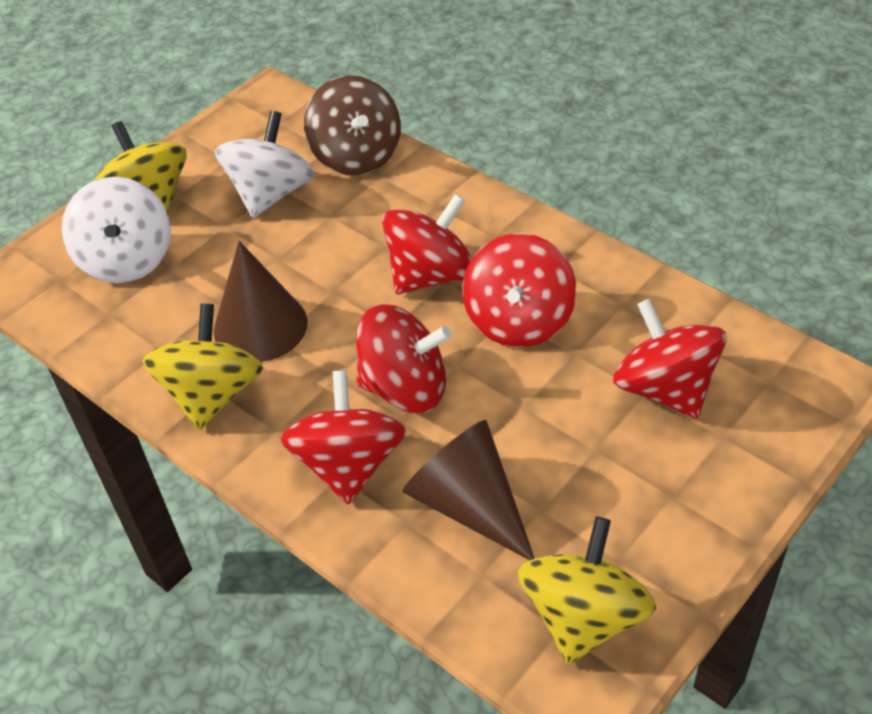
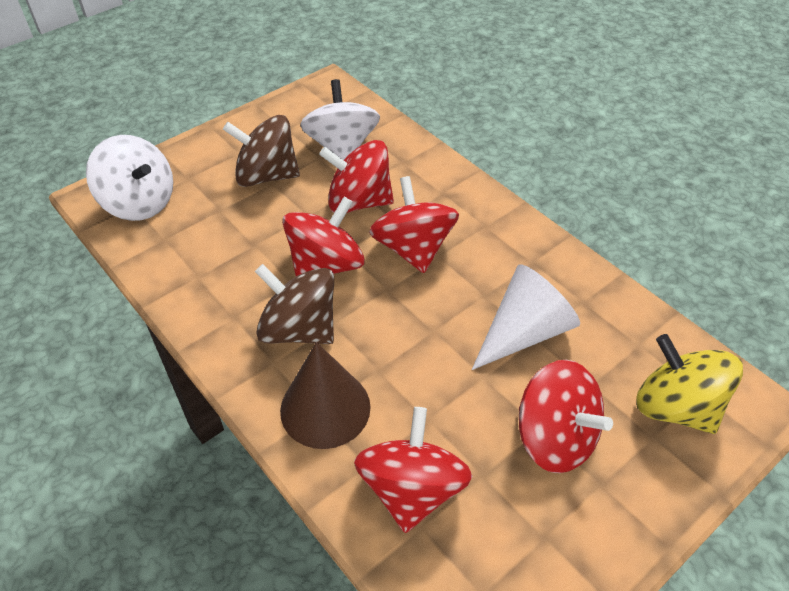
brown cone: 2 -> 1
brown spinning top: 1 -> 2
white cone: 0 -> 1
yellow spinning top: 3 -> 1

